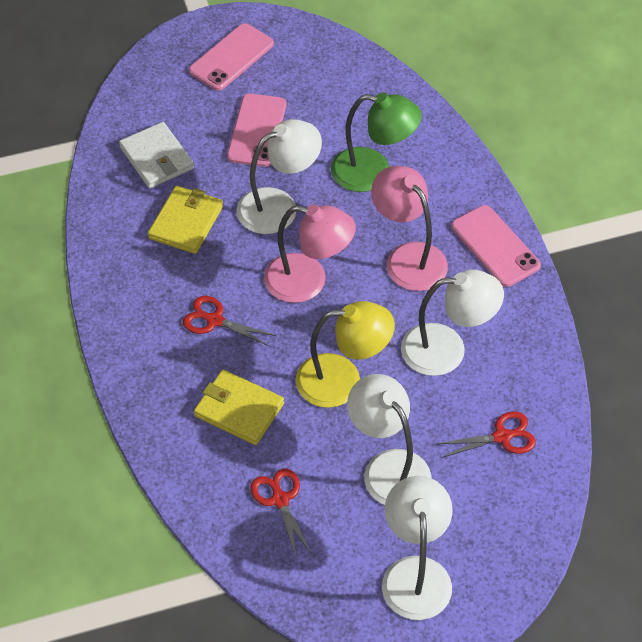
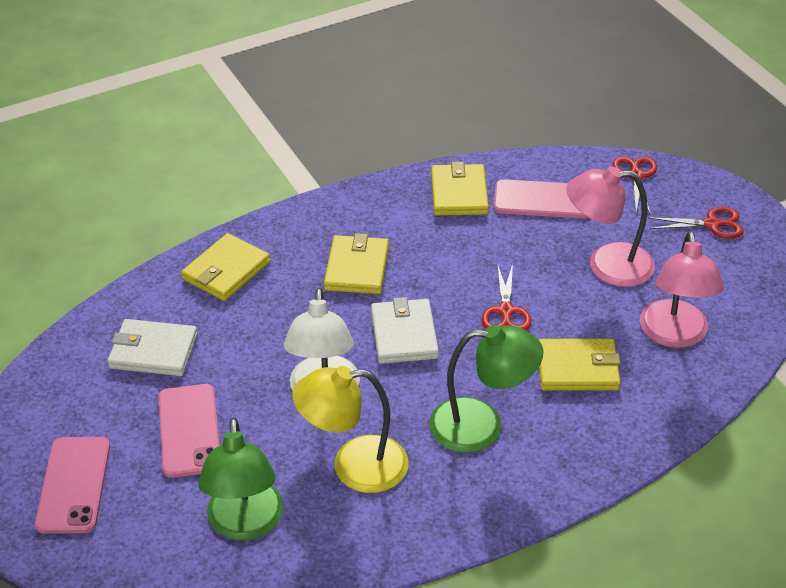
green lamp: 1 -> 2
white lamp: 4 -> 1
white wallet: 1 -> 2
yellow wallet: 2 -> 4

